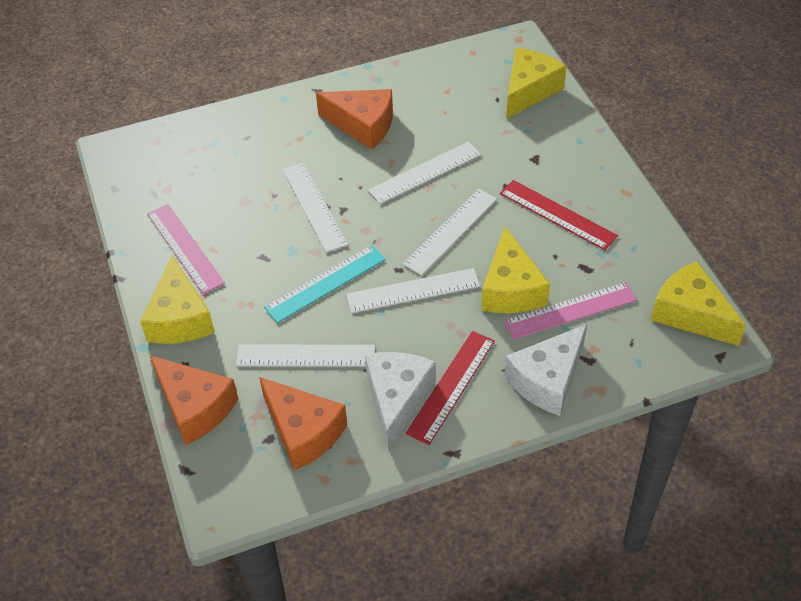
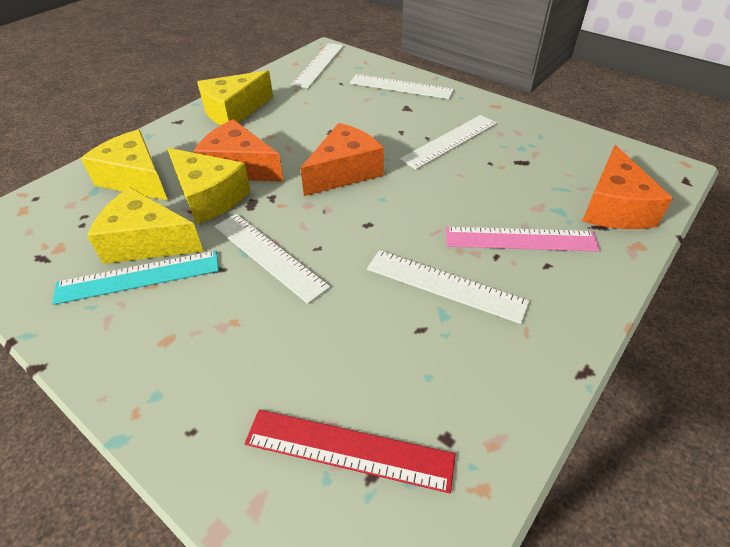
pink ruler: 2 -> 1
red ruler: 2 -> 1
white cheese: 2 -> 0

